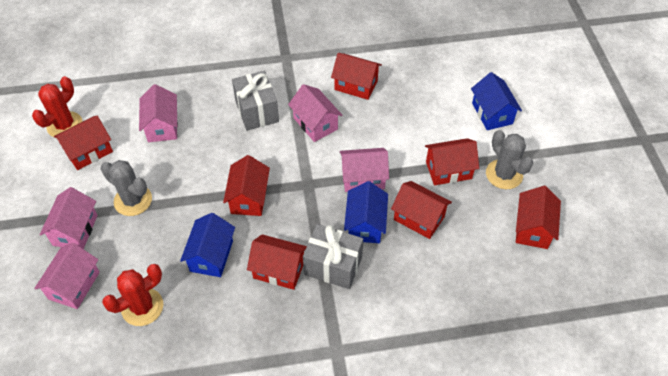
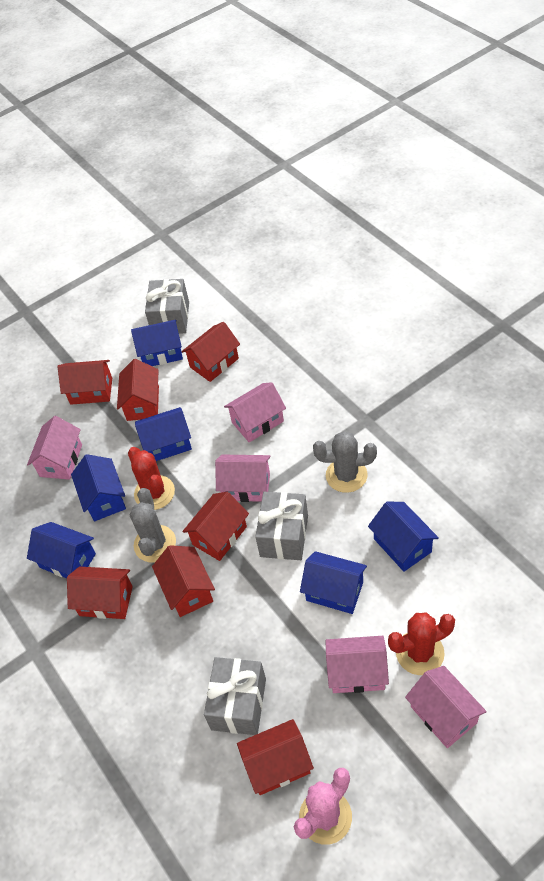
blue house: 3 -> 6
grey gift: 2 -> 3
pink cactus: 0 -> 1

